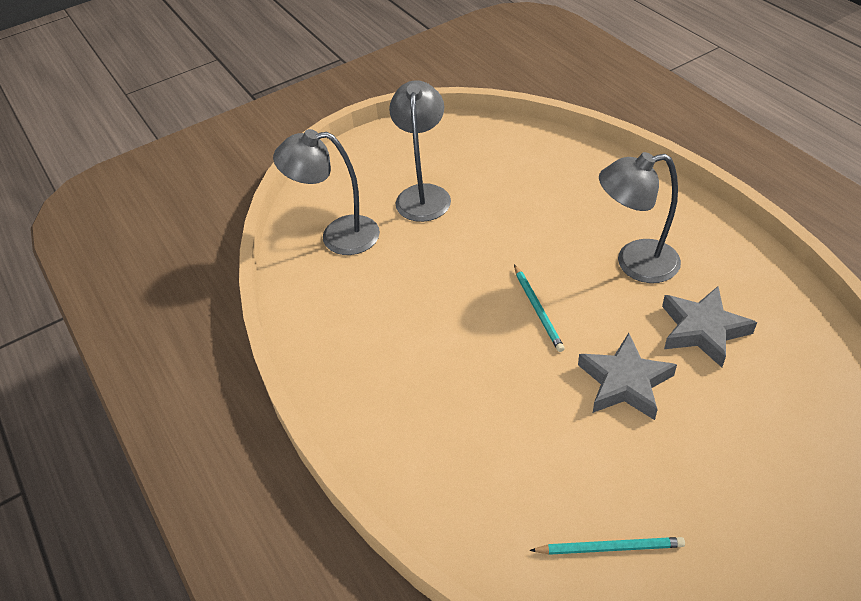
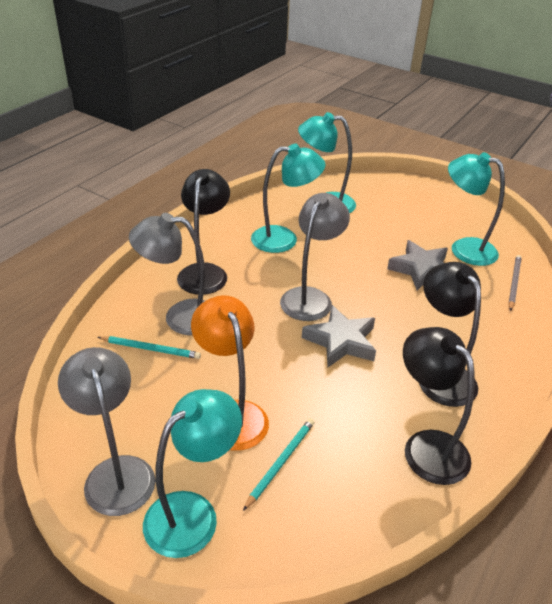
black lamp: 0 -> 3
grey pencil: 0 -> 1
orange lamp: 0 -> 1
turquoise lamp: 0 -> 4

